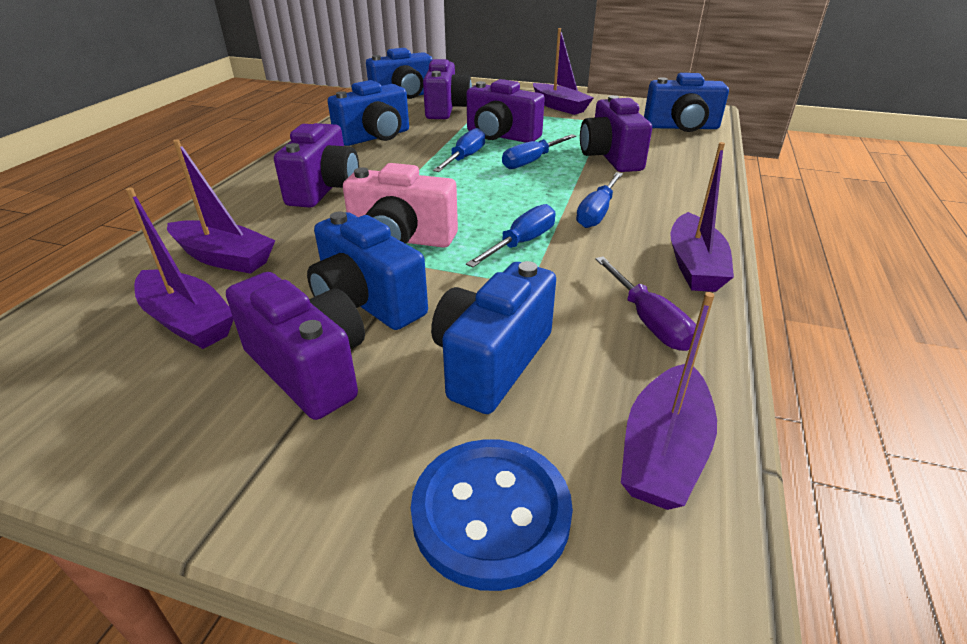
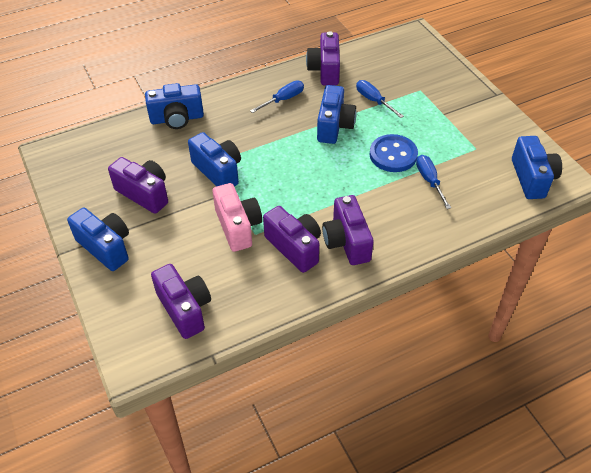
blue screwdriver: 4 -> 3
purple boat: 5 -> 0
purple screwdriver: 1 -> 0

